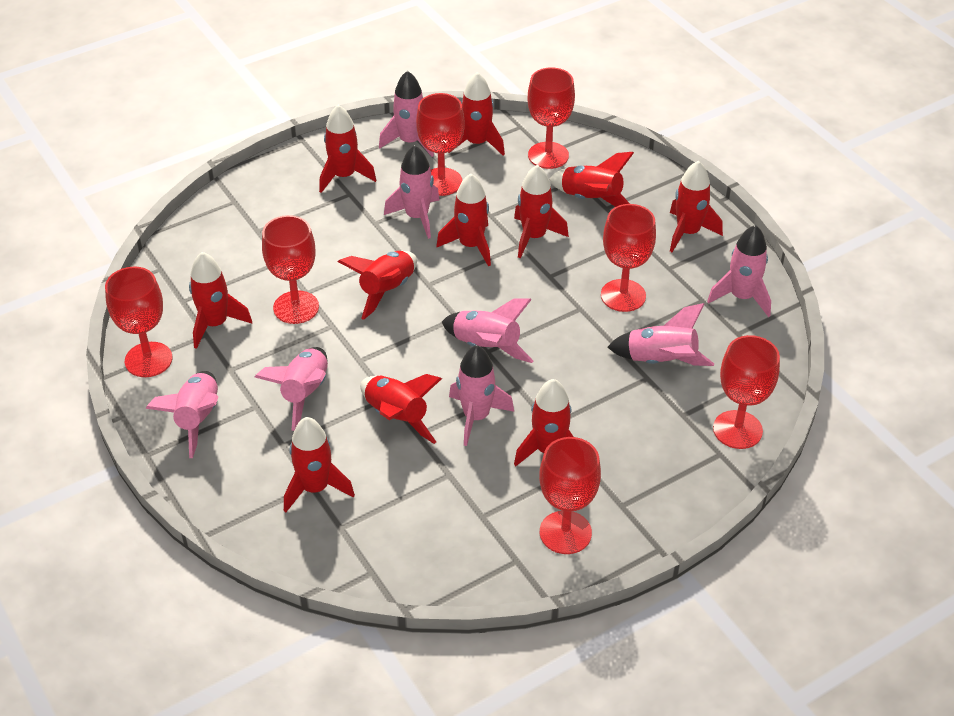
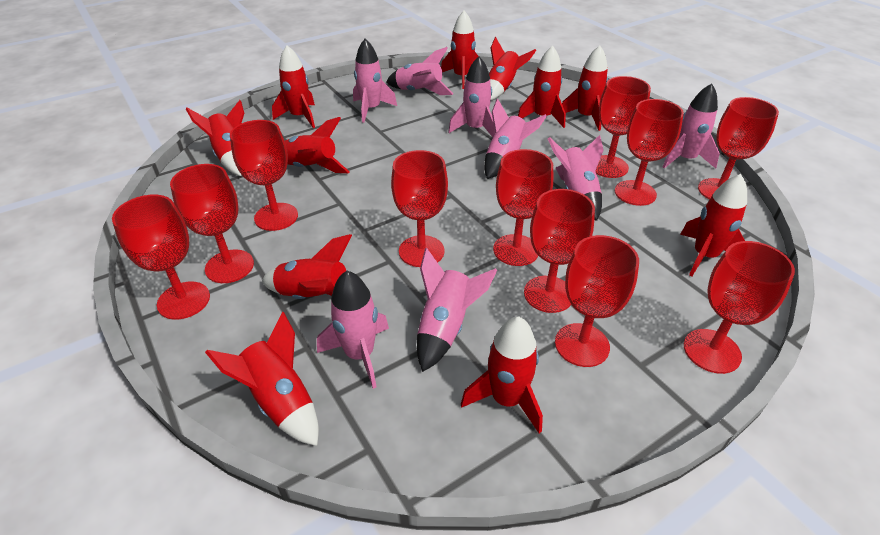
red goblet: 7 -> 11

